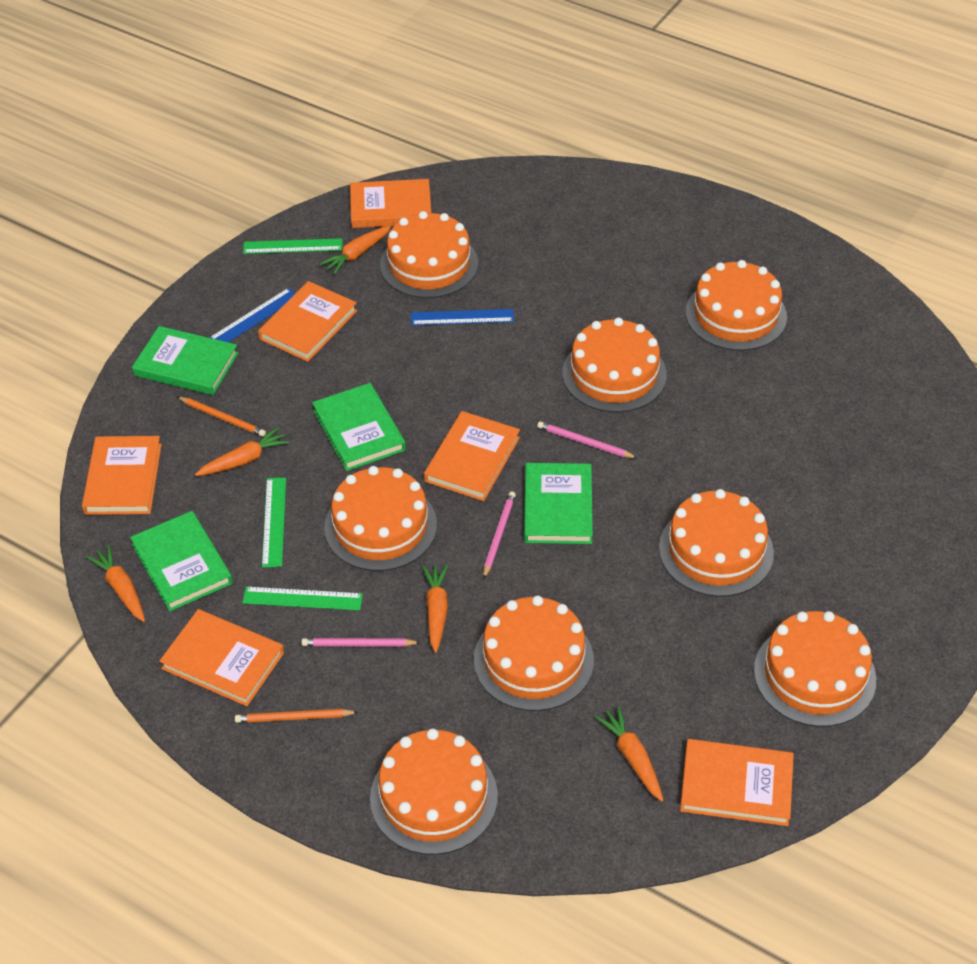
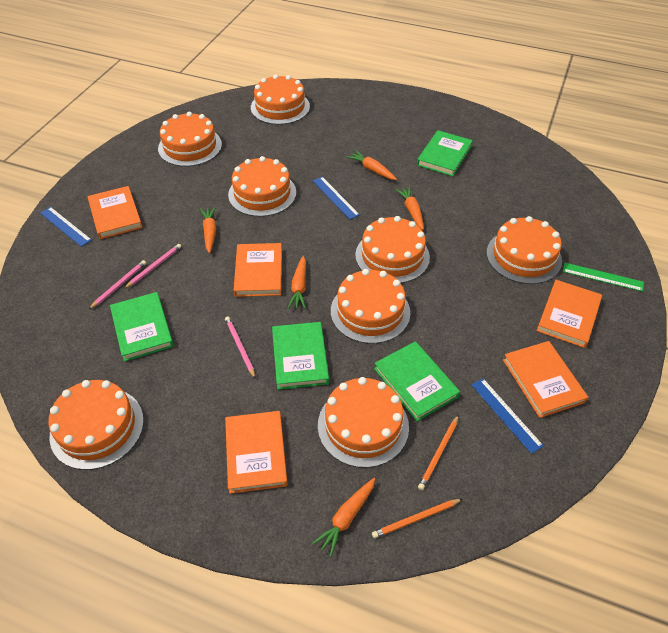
blue ruler: 2 -> 3
green ruler: 3 -> 1
orange book: 6 -> 5

